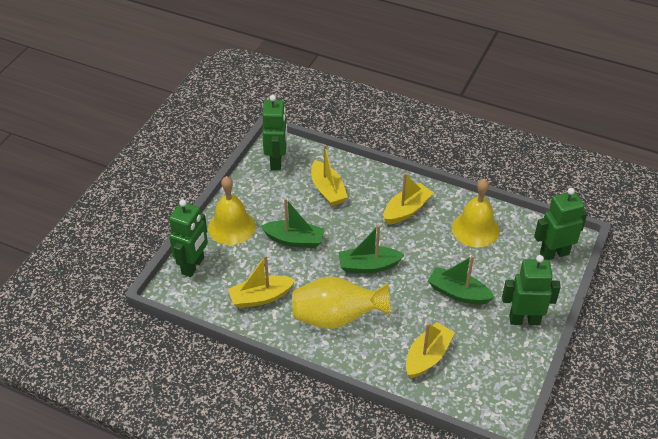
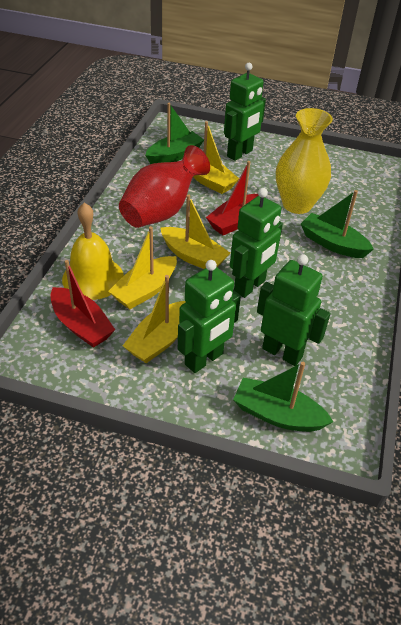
red boat: 0 -> 2
red vase: 0 -> 1
yellow bell: 2 -> 1

